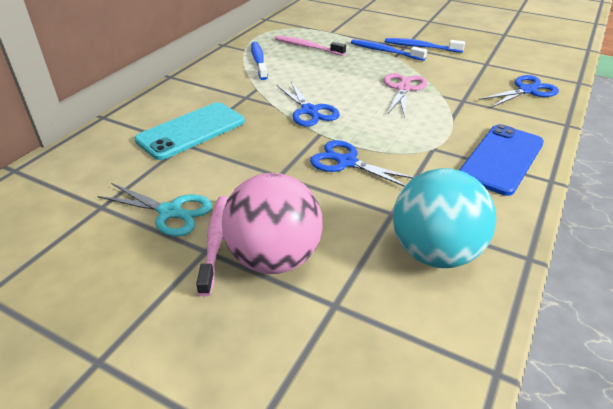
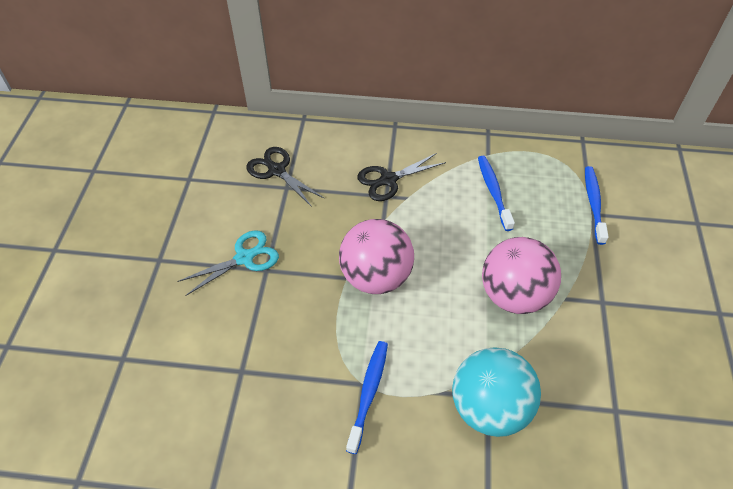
black scissors: 0 -> 2
blue phone: 1 -> 0
blue scissors: 3 -> 0
pink ball: 1 -> 2
pink scissors: 1 -> 0
pink toothbrush: 2 -> 0
turquoise phone: 1 -> 0

